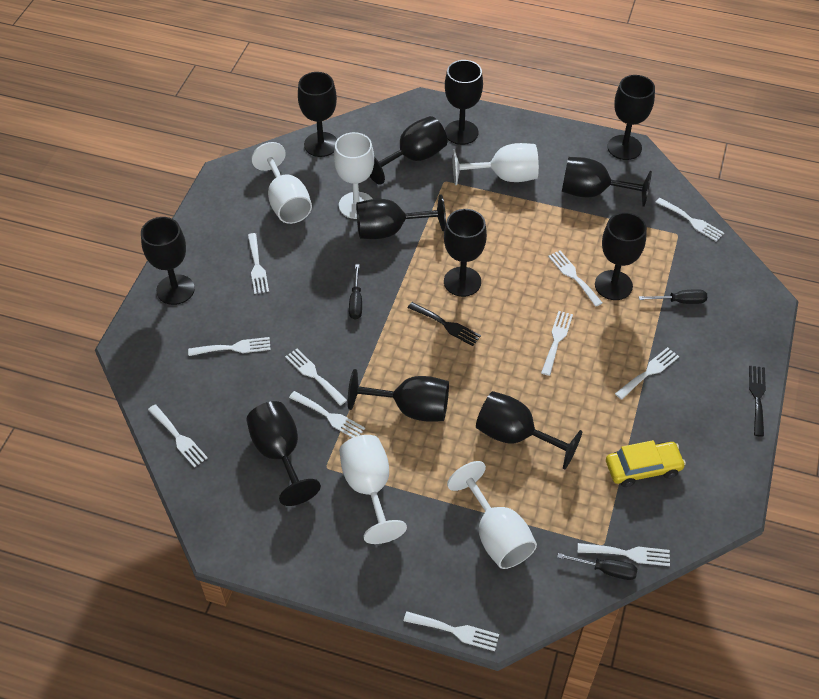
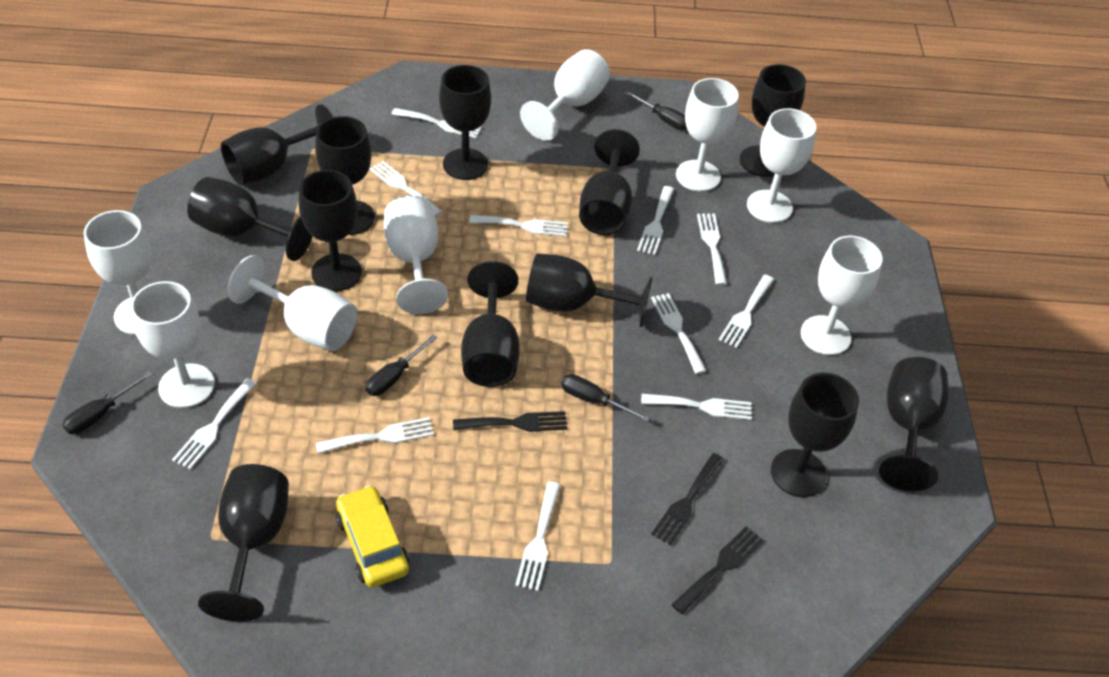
black fork: 2 -> 3
black screwdriver: 3 -> 4
white goblet: 5 -> 8

